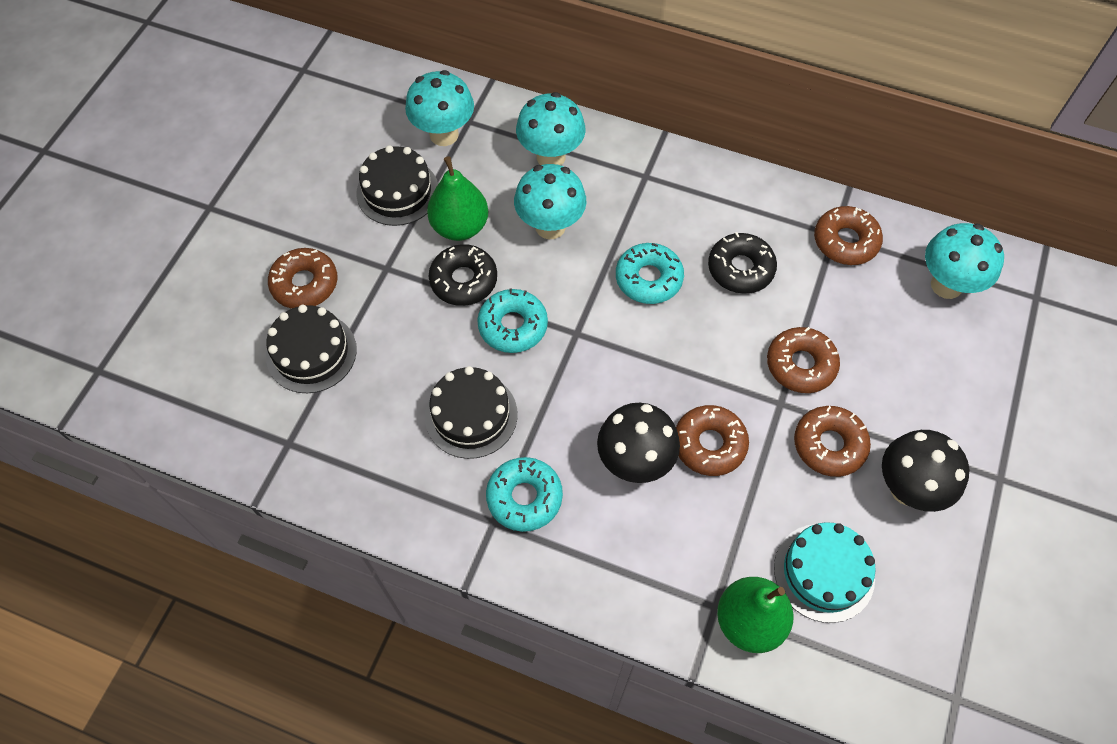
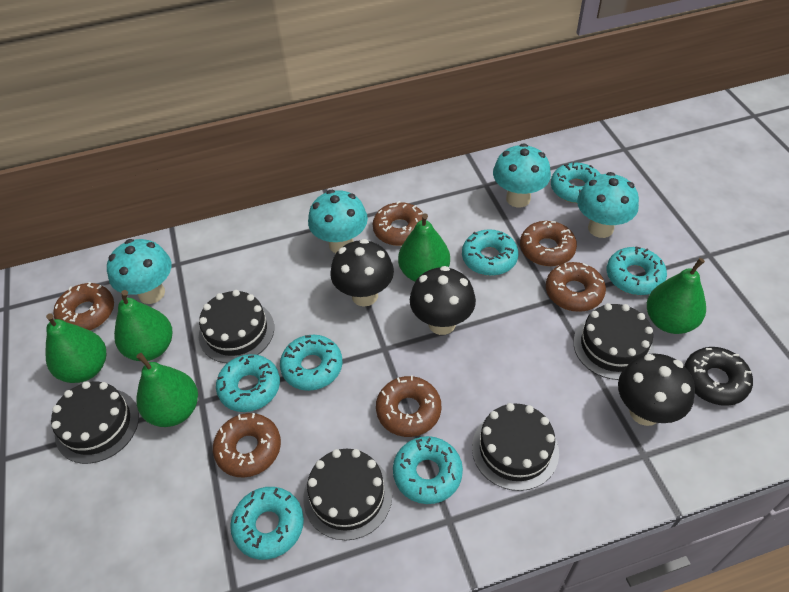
black cake: 3 -> 5
black donut: 2 -> 1
black mushroom: 2 -> 3
brown donut: 5 -> 6
green pear: 2 -> 5
turquoise cake: 1 -> 0
turquoise donut: 3 -> 7

